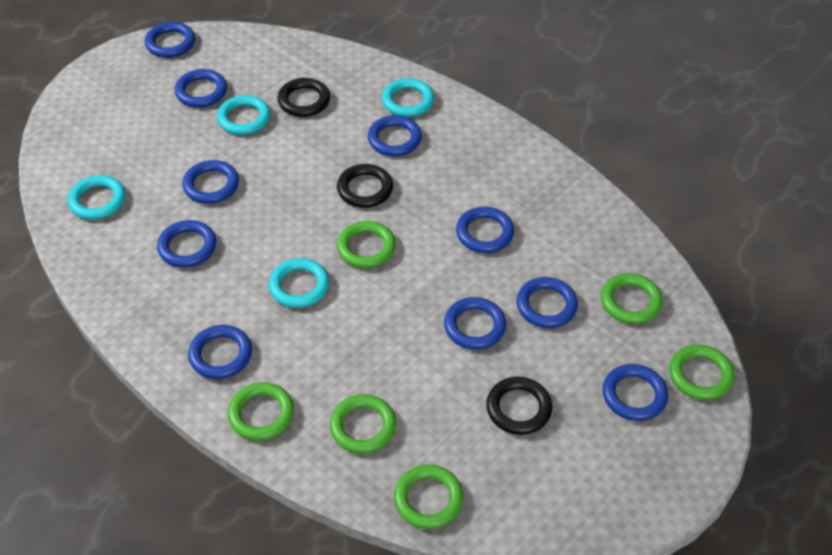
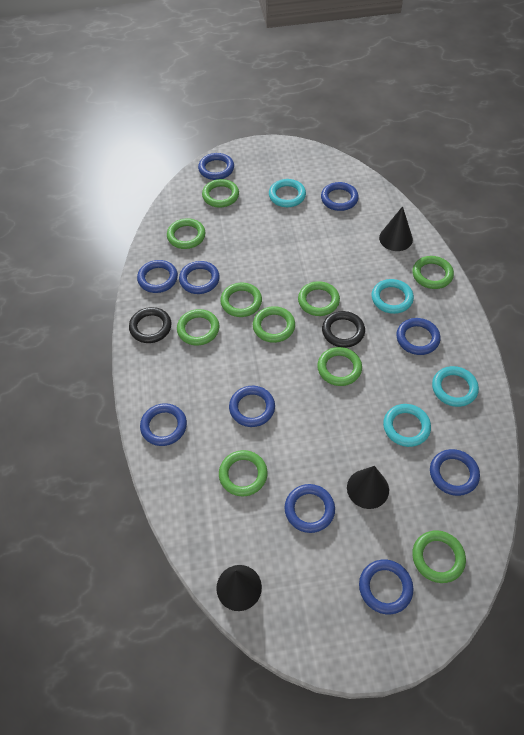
black cone: 0 -> 3
black ring: 3 -> 2
green ring: 6 -> 10

